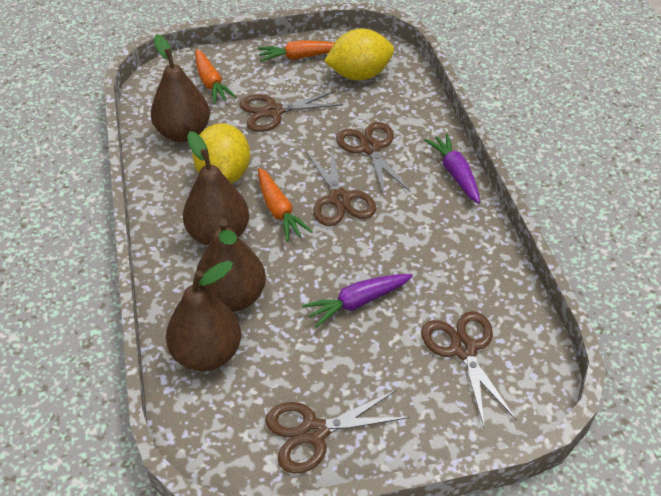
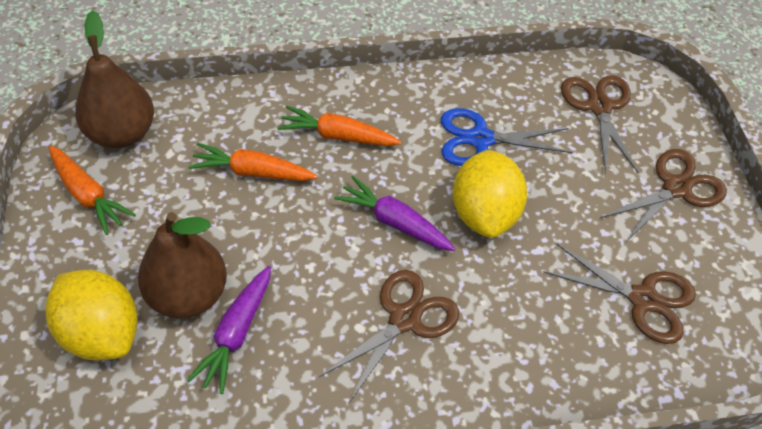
blue scissors: 0 -> 1
brown pear: 4 -> 2
brown scissors: 5 -> 4

